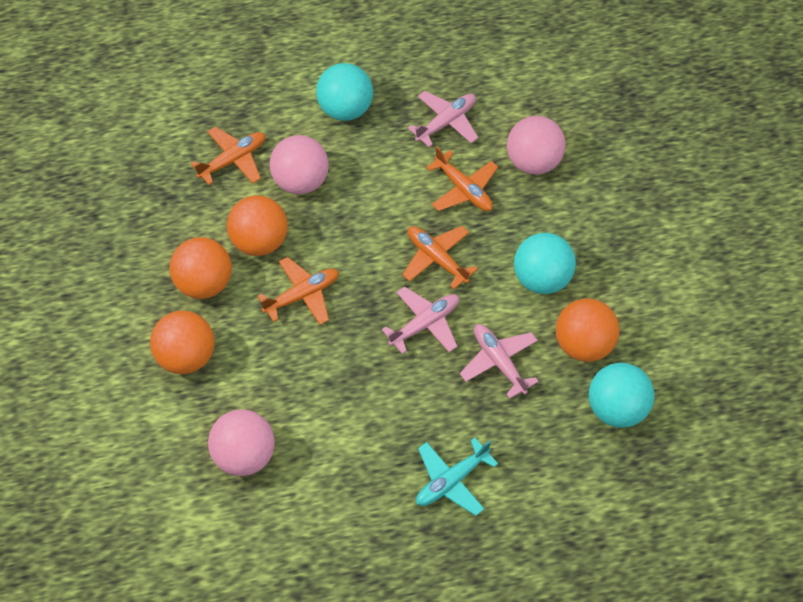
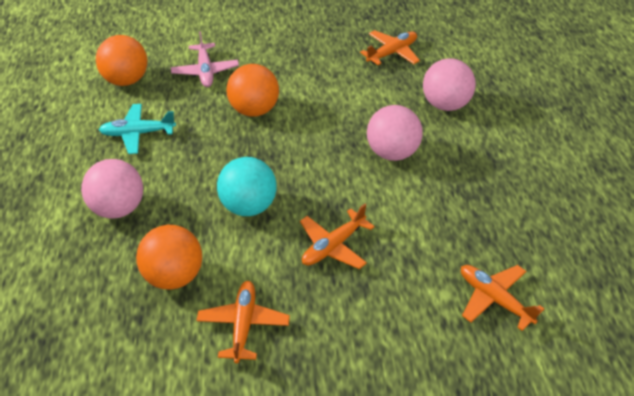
orange ball: 4 -> 3
pink plane: 3 -> 1
turquoise ball: 3 -> 1

